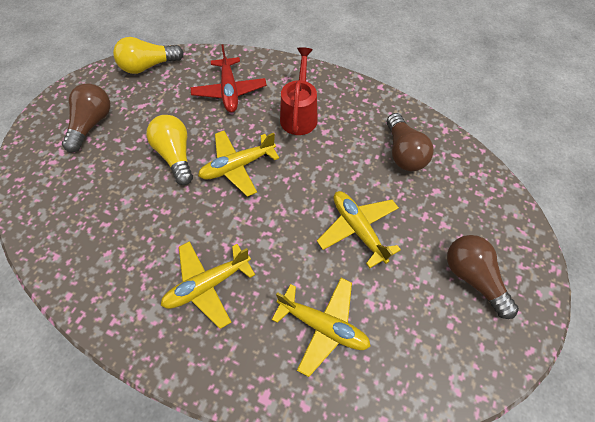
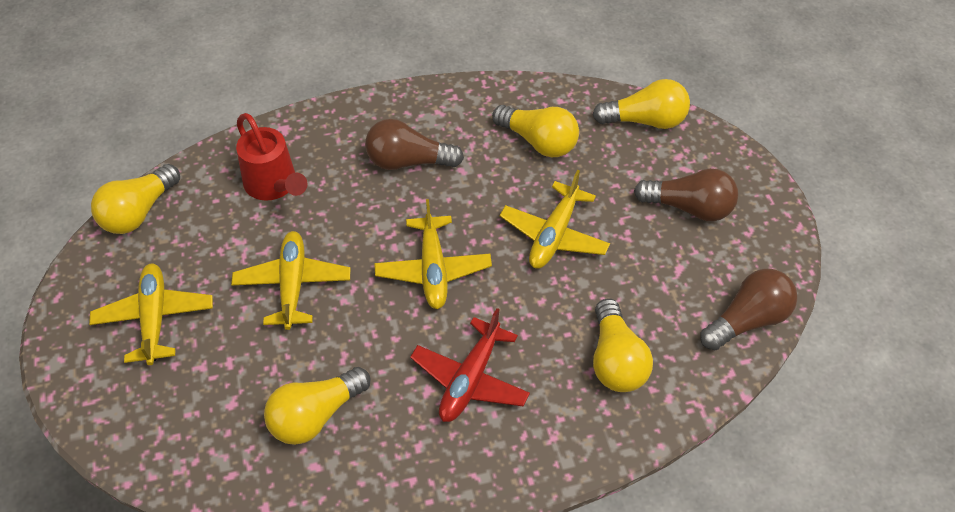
yellow light bulb: 2 -> 5

